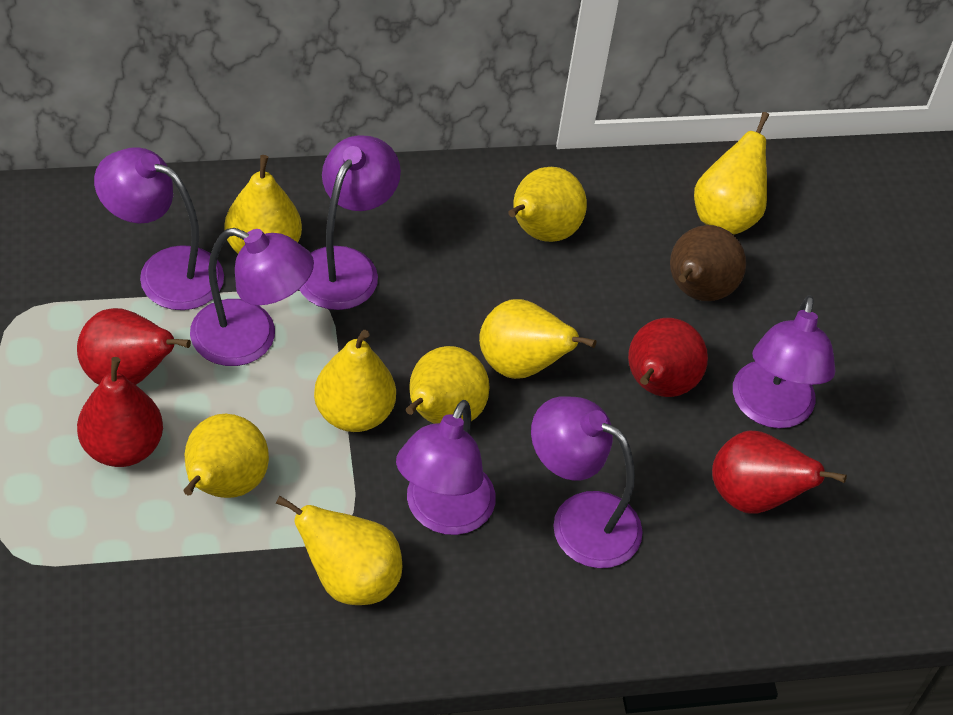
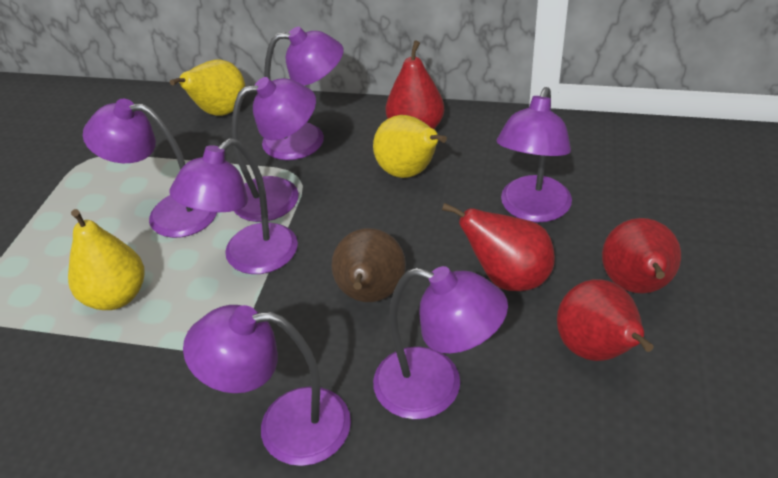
purple lamp: 6 -> 7
yellow pear: 8 -> 3

